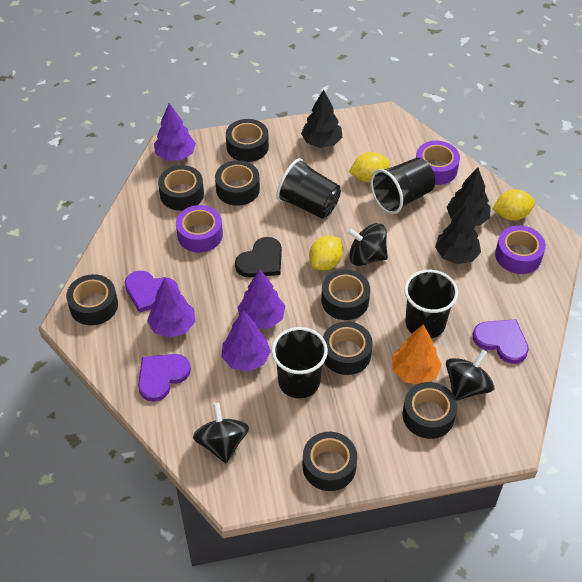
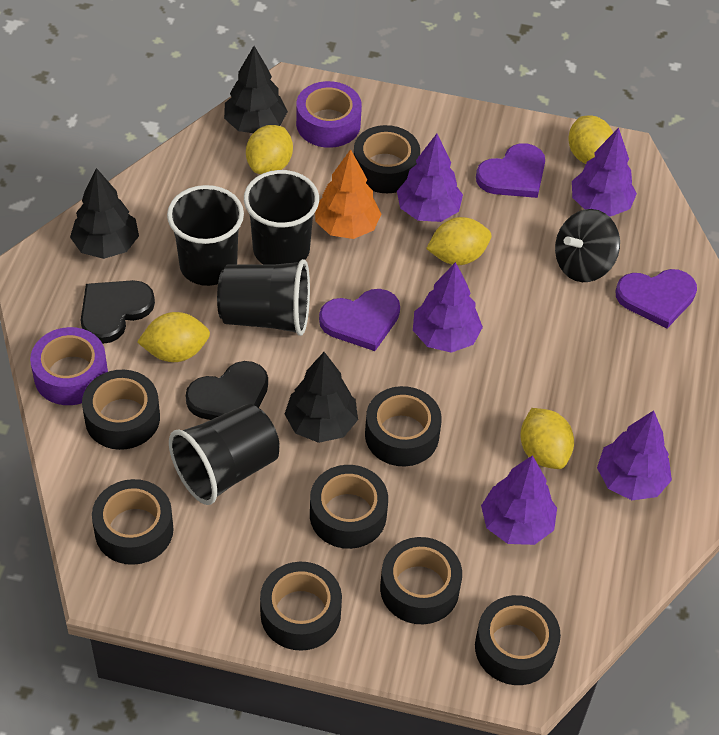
black heart: 1 -> 2
black spinning top: 3 -> 1
purple tape: 3 -> 2
purple tree: 4 -> 5
yellow lemon: 3 -> 5

